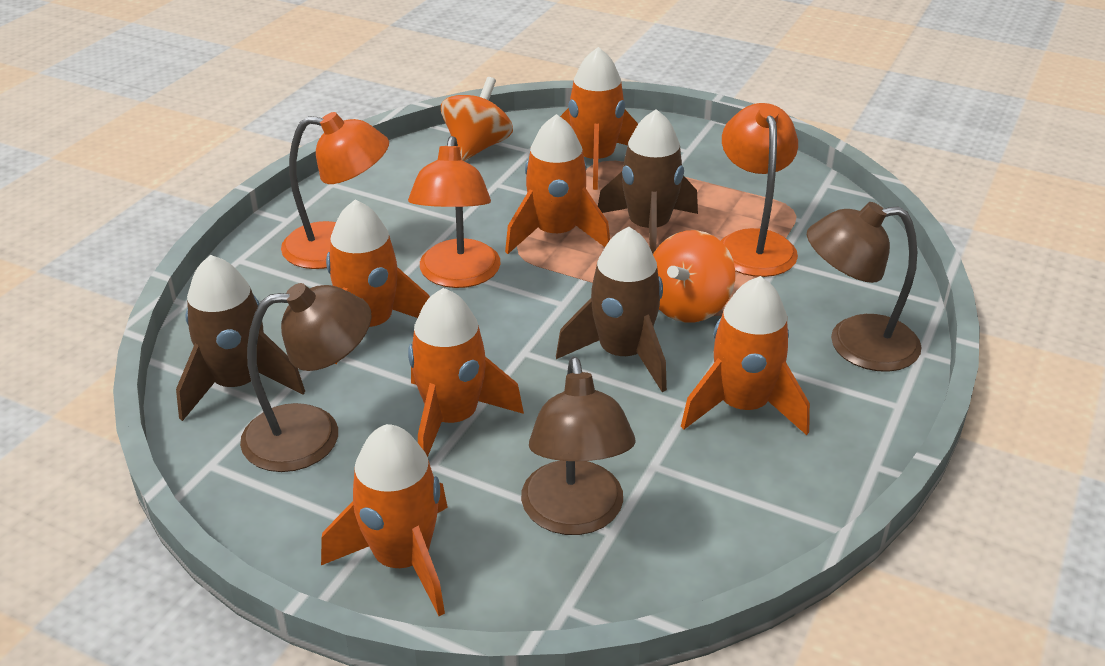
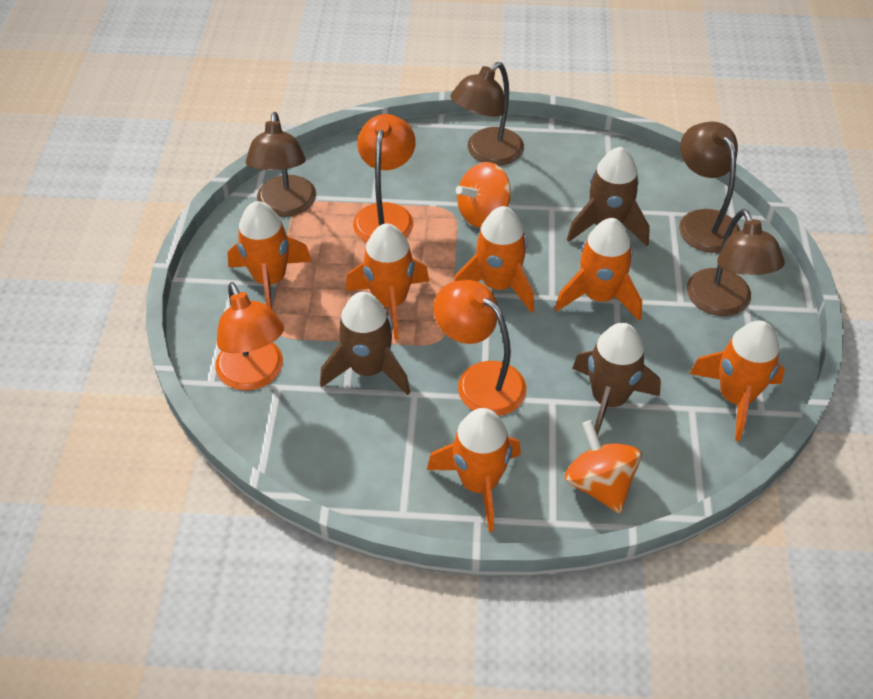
brown lamp: 3 -> 4

